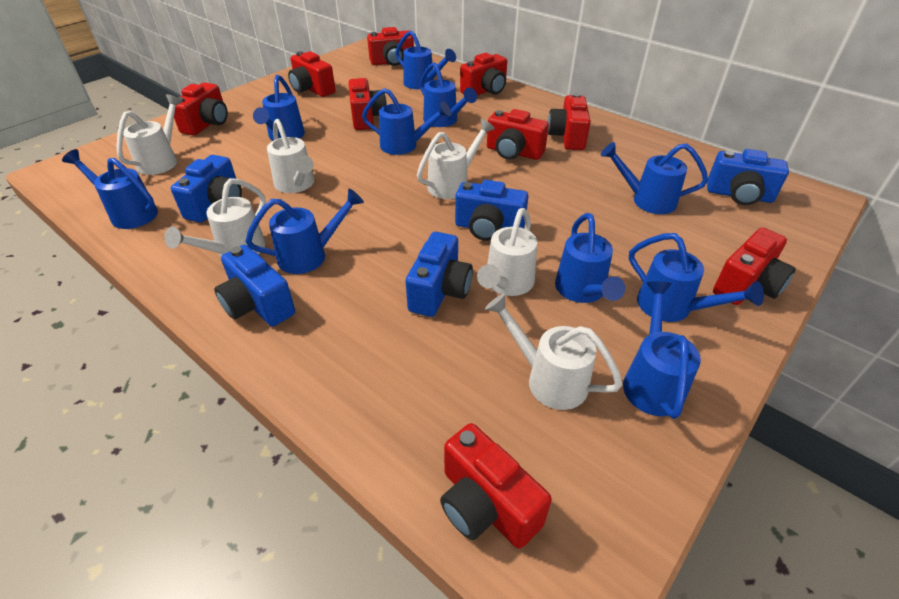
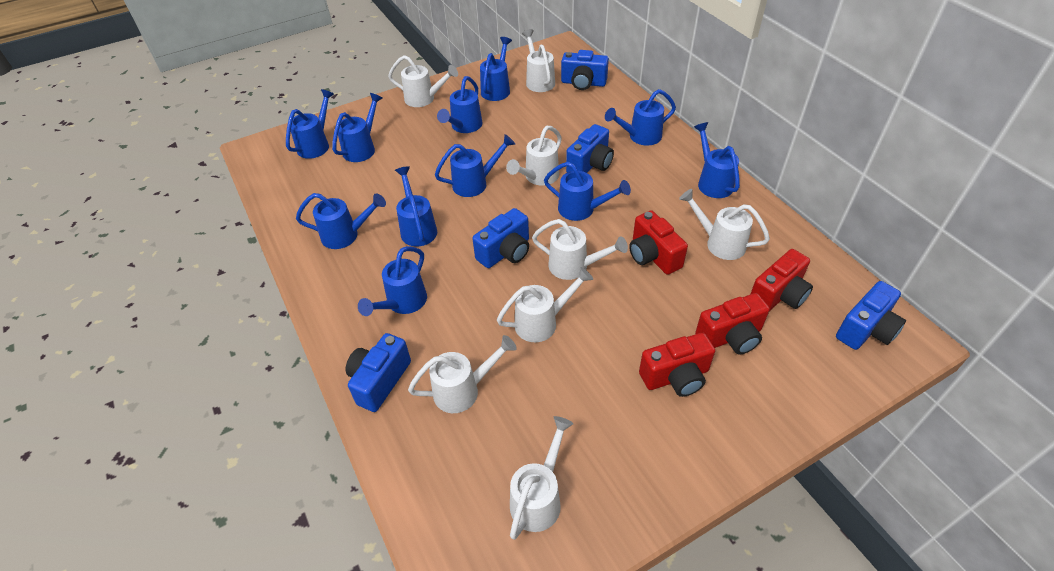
blue watering can: 10 -> 11
red camera: 9 -> 4
white watering can: 6 -> 8

